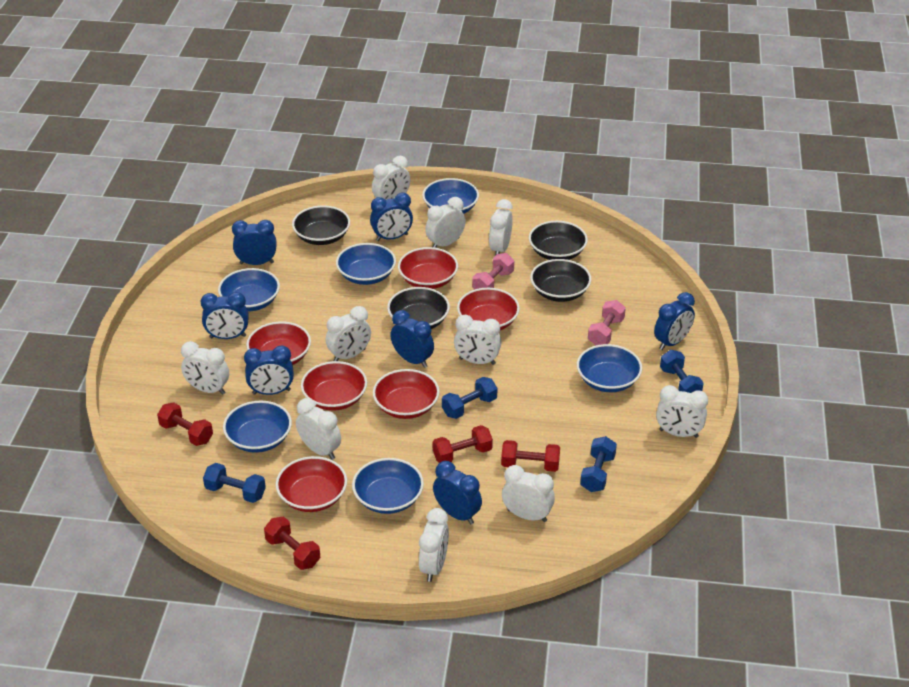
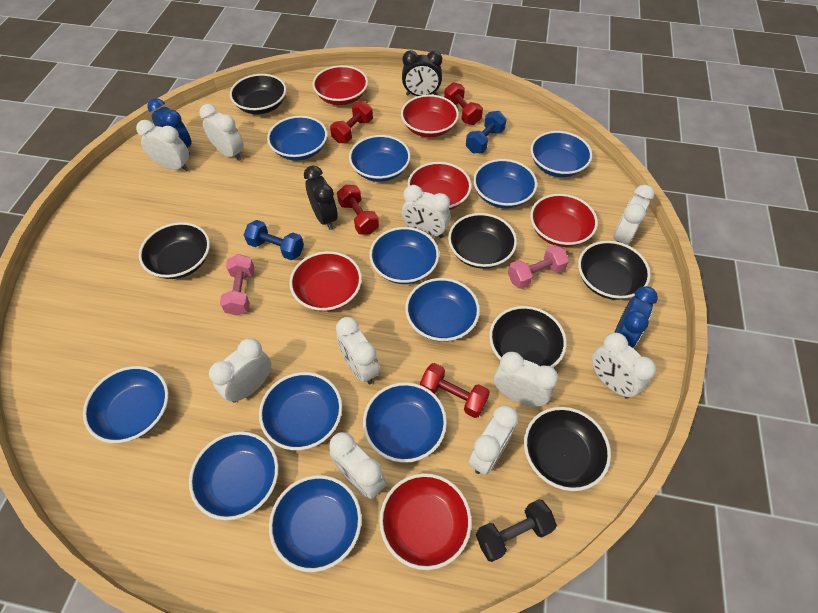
black bowl: 4 -> 6
black clock: 0 -> 2
black dumbbell: 0 -> 1
blue bowl: 6 -> 11
blue clock: 7 -> 2
blue dumbbell: 4 -> 2

